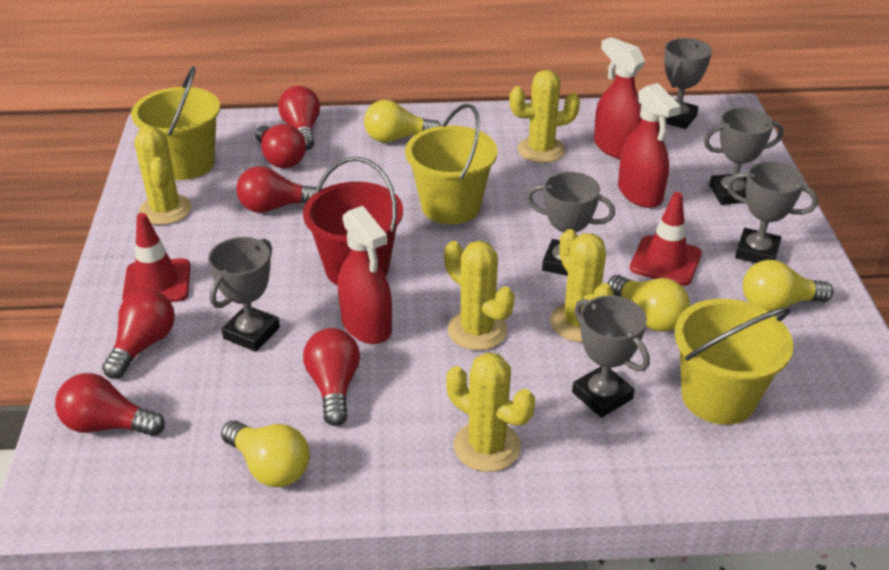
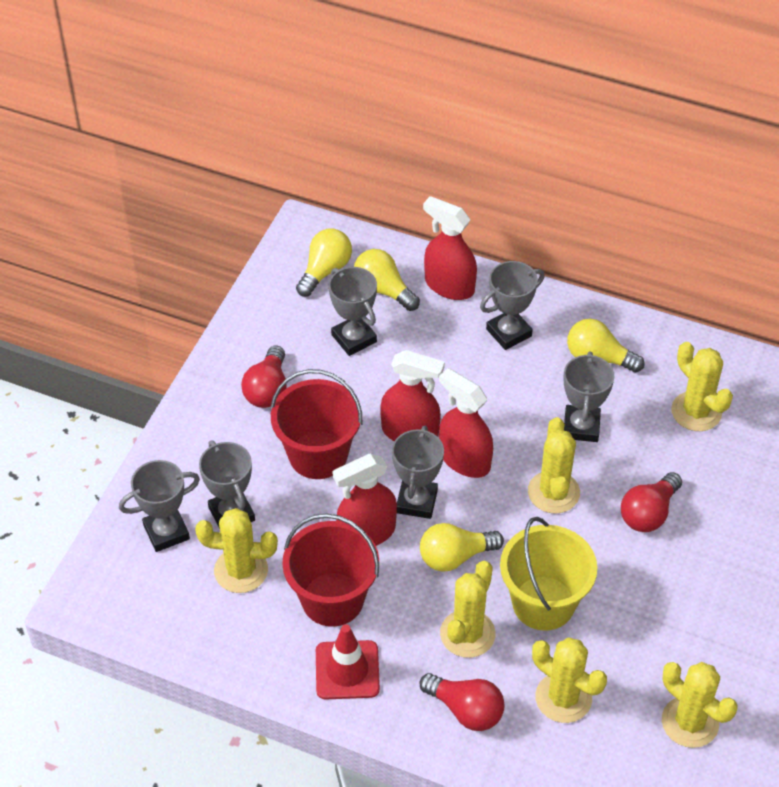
red bucket: 1 -> 2
red light bulb: 6 -> 3
red spray bottle: 3 -> 4
red traffic cone: 2 -> 1
yellow bucket: 3 -> 1
yellow cactus: 5 -> 6

